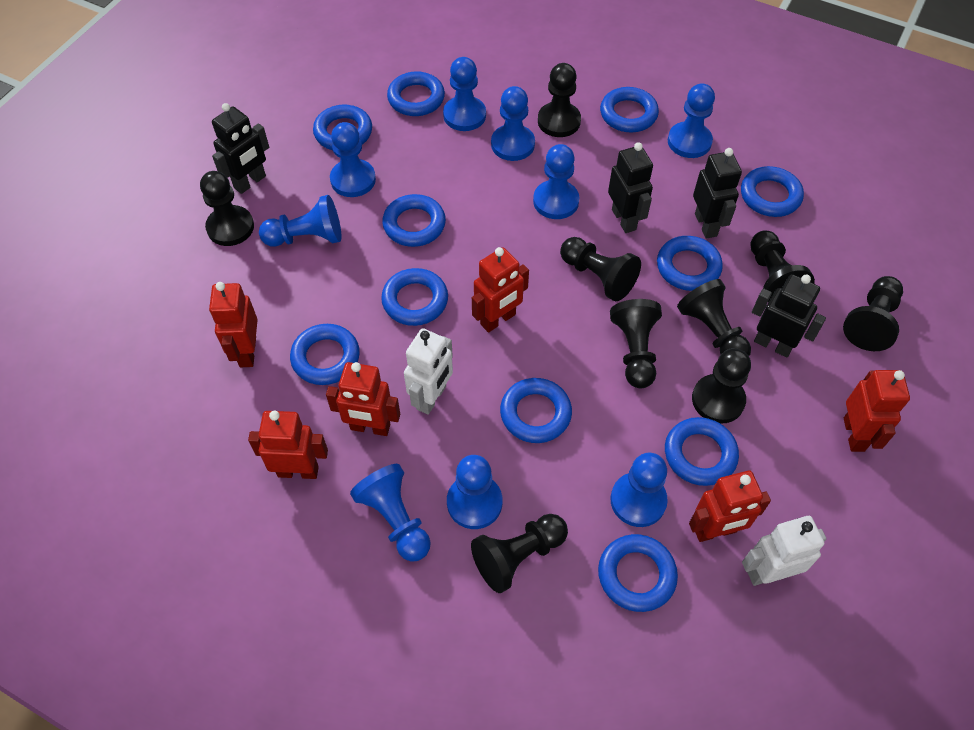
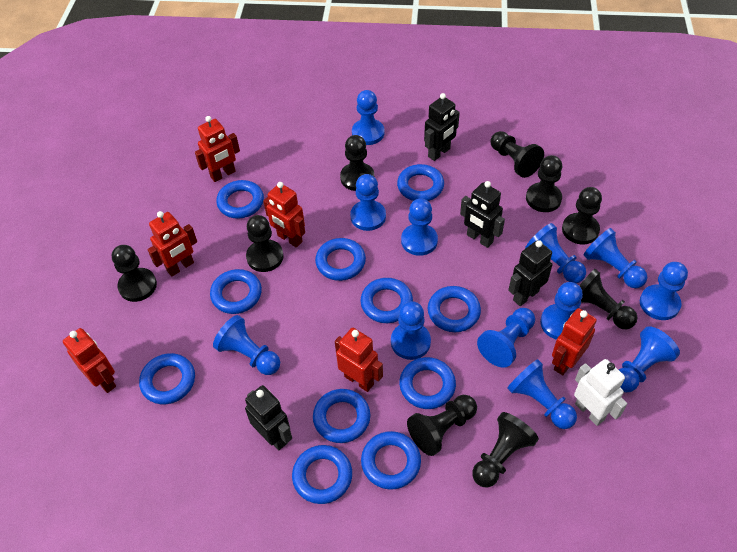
blue pawn: 9 -> 12
white robot: 2 -> 1

